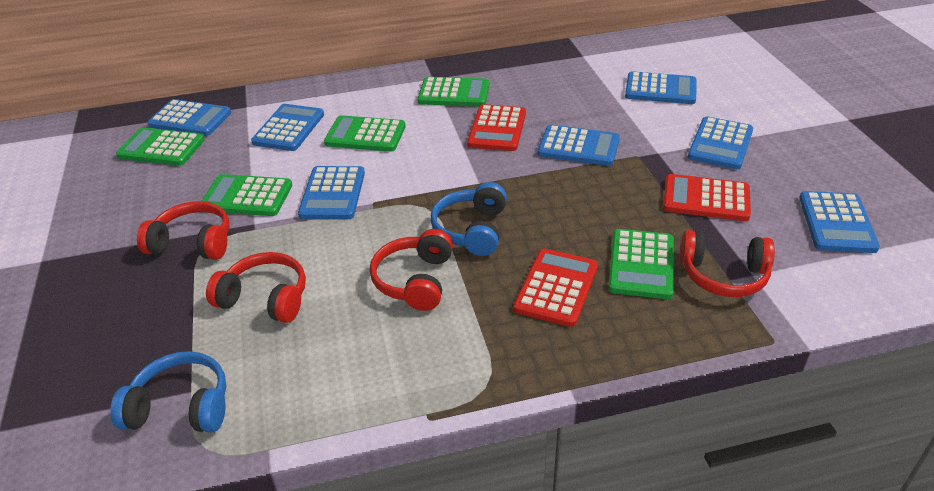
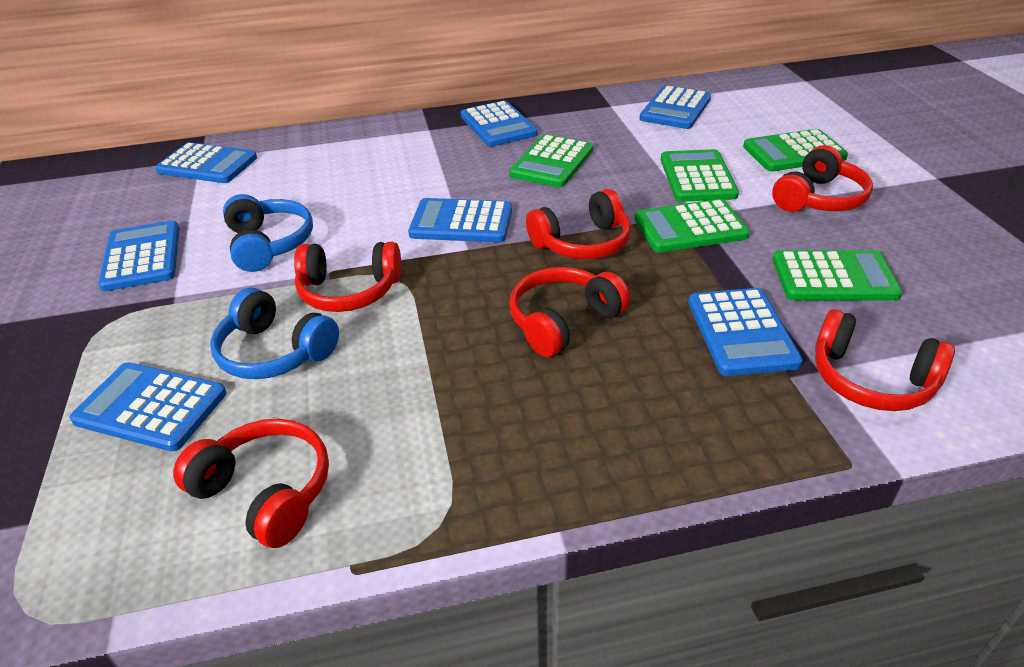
red calculator: 3 -> 0
red headphones: 4 -> 6

